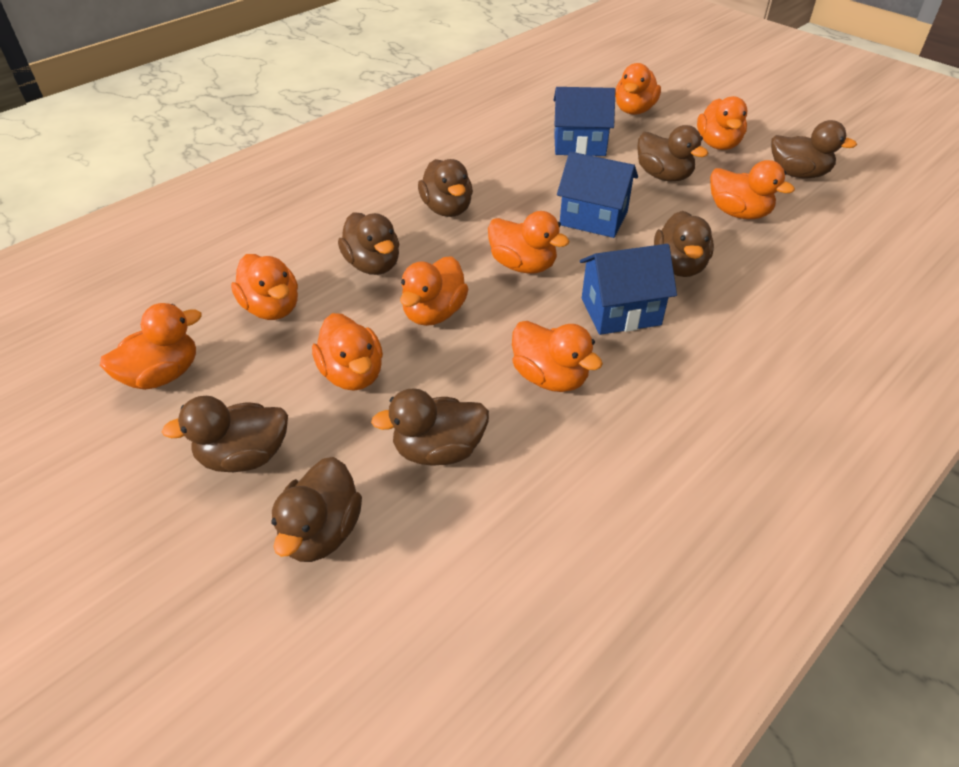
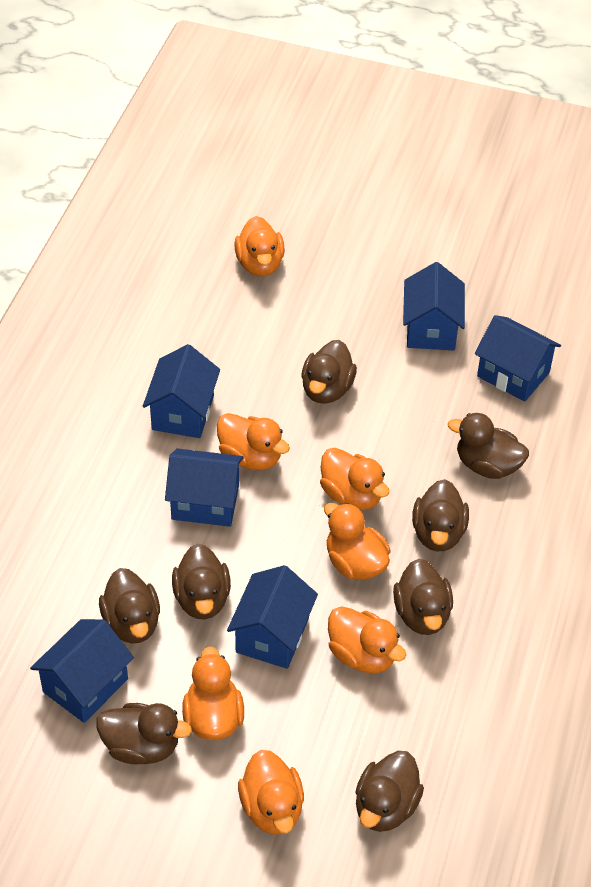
blue house: 3 -> 6
orange duck: 9 -> 7

